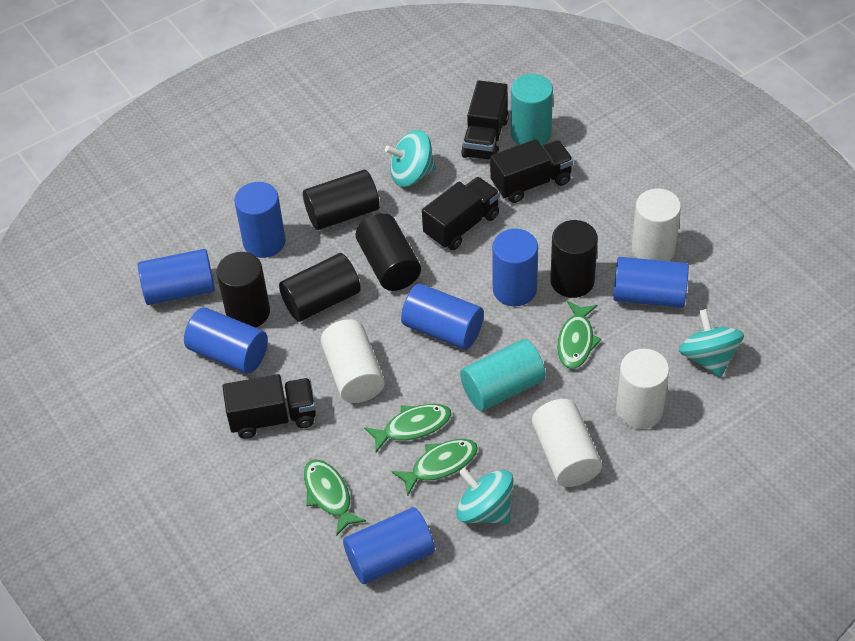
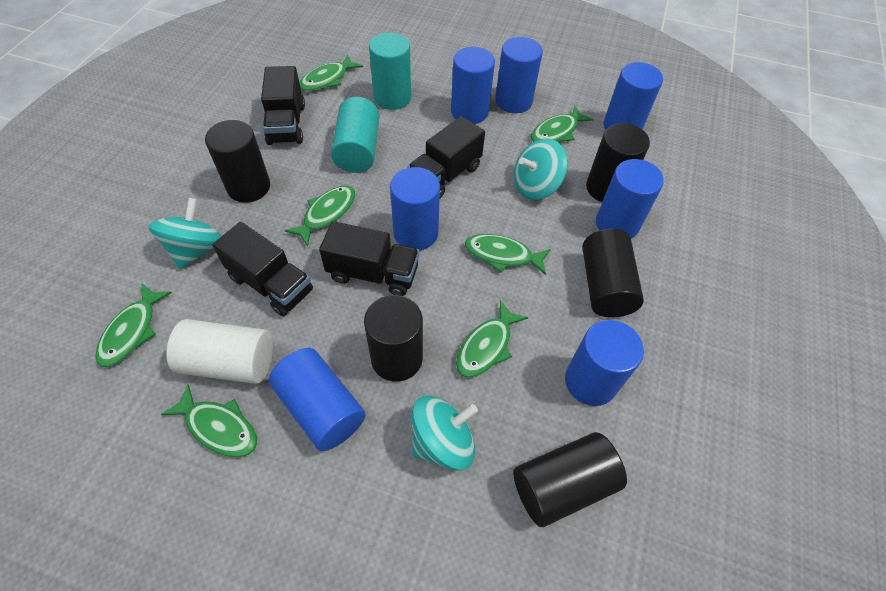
green fish: 4 -> 7
white cylinder: 4 -> 1

